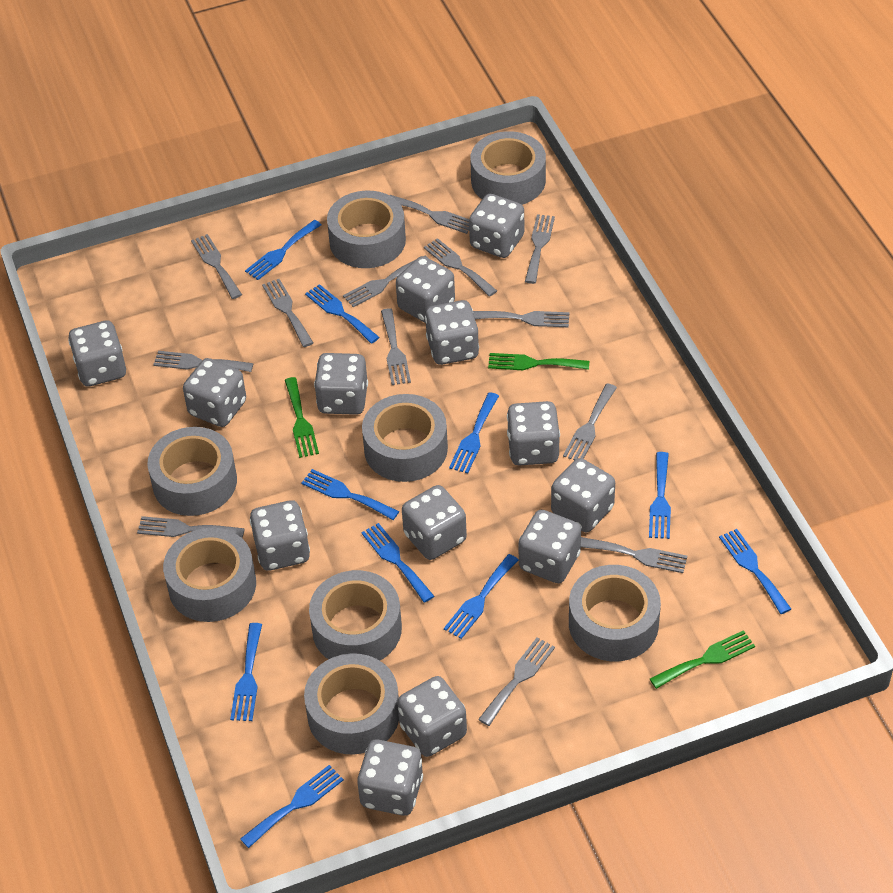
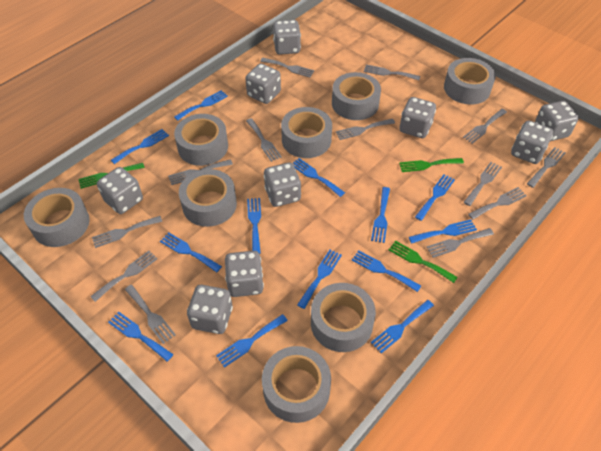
blue fork: 10 -> 13
grey dice: 13 -> 9

